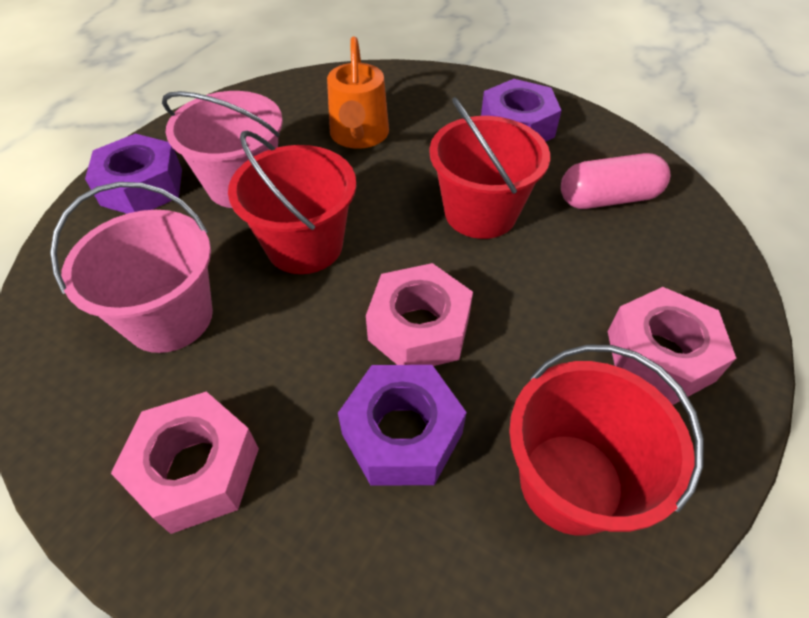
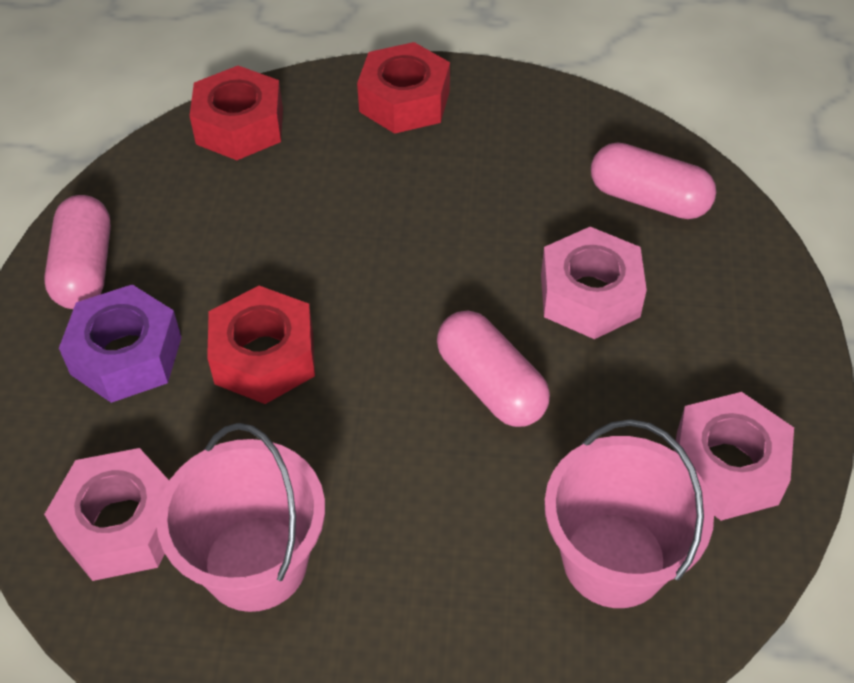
orange watering can: 1 -> 0
pink capsule: 1 -> 3
purple nut: 3 -> 1
red bucket: 3 -> 0
red nut: 0 -> 3

